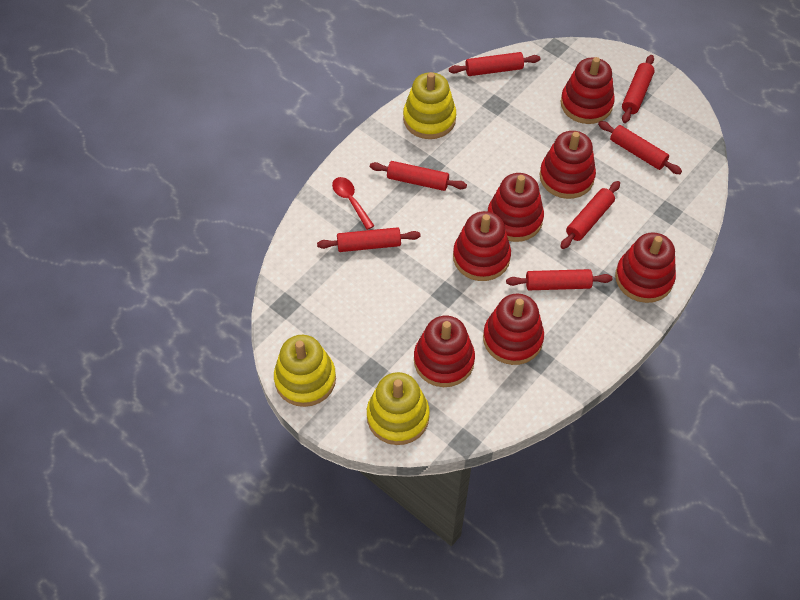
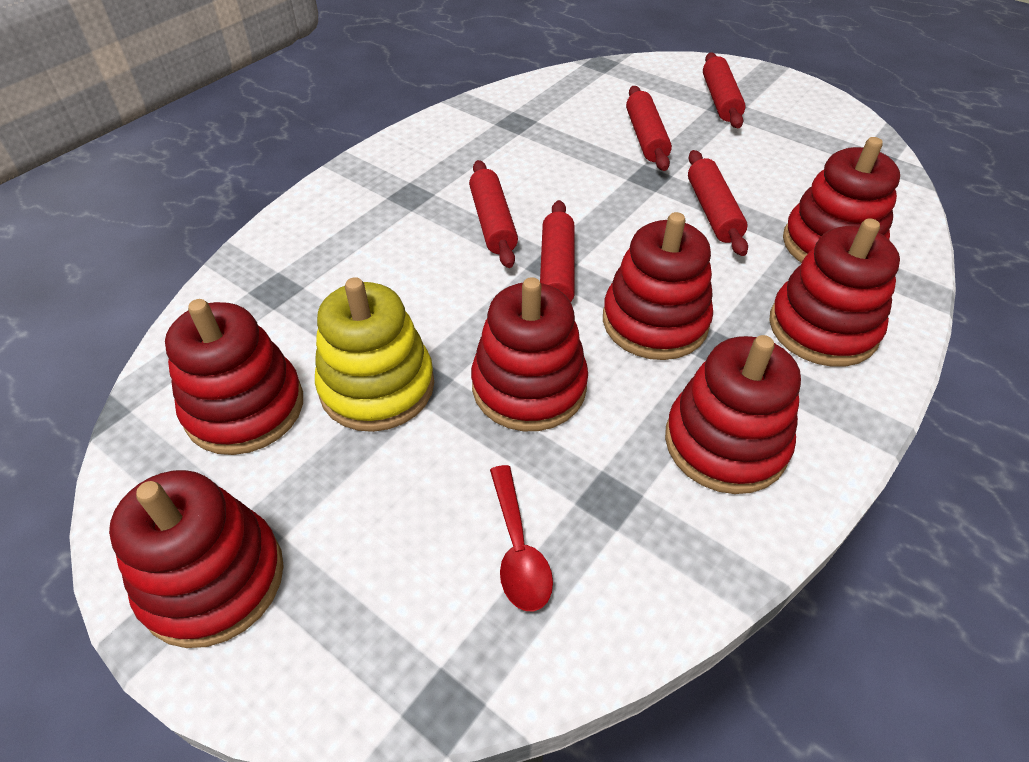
red rolling pin: 7 -> 5
yellow stacking toy: 3 -> 1

